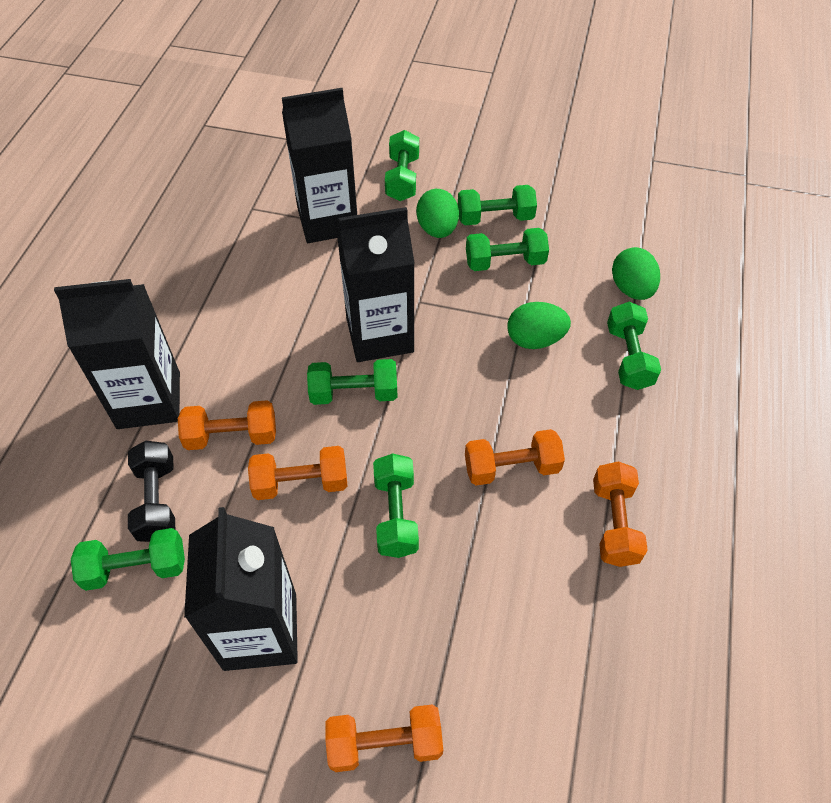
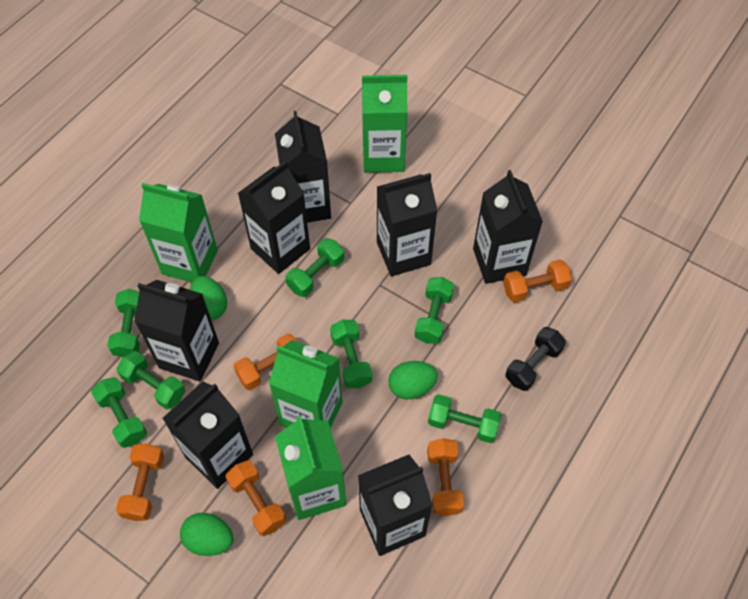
black carton: 4 -> 7
green carton: 0 -> 4

